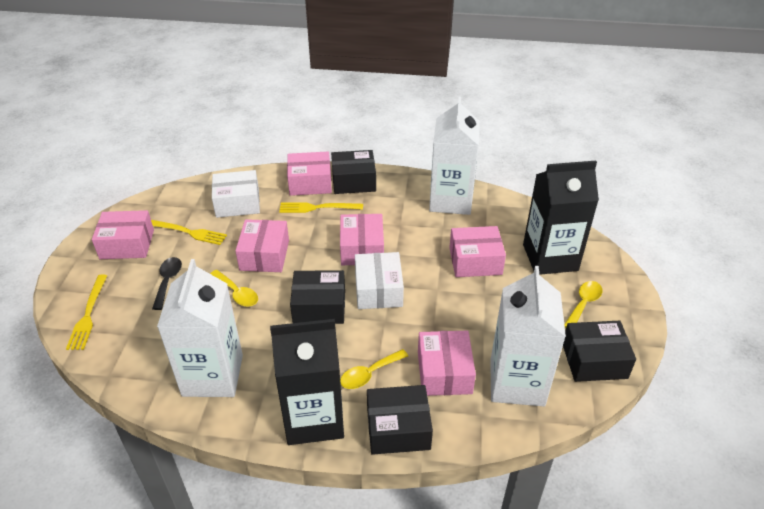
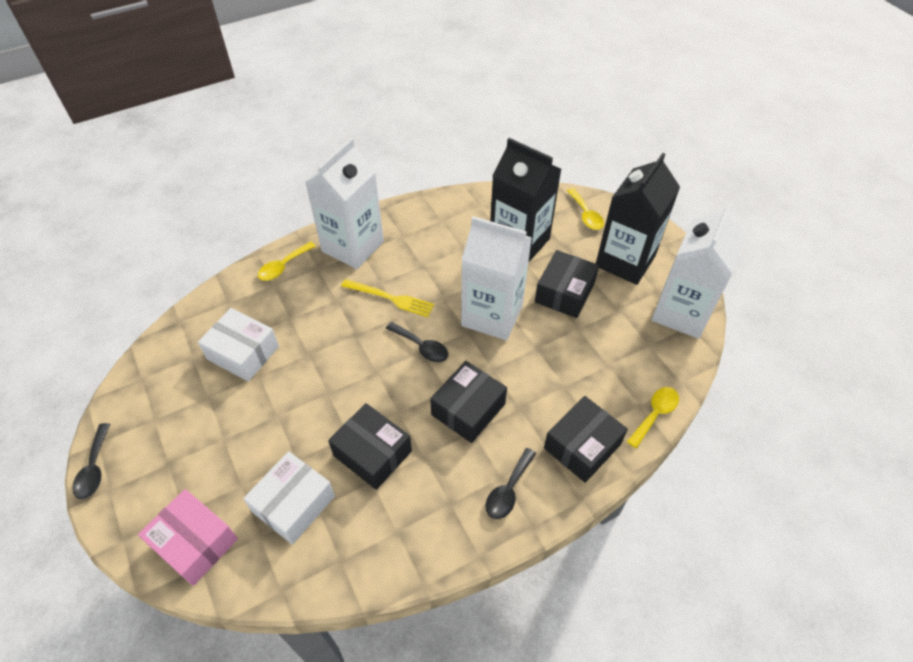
black spoon: 1 -> 3
pink box: 6 -> 1
yellow fork: 3 -> 1

